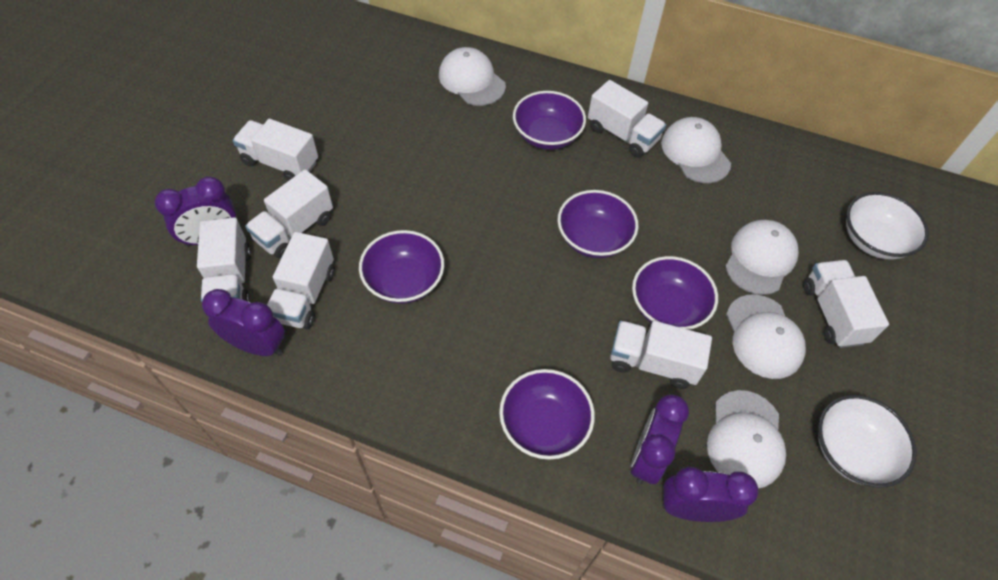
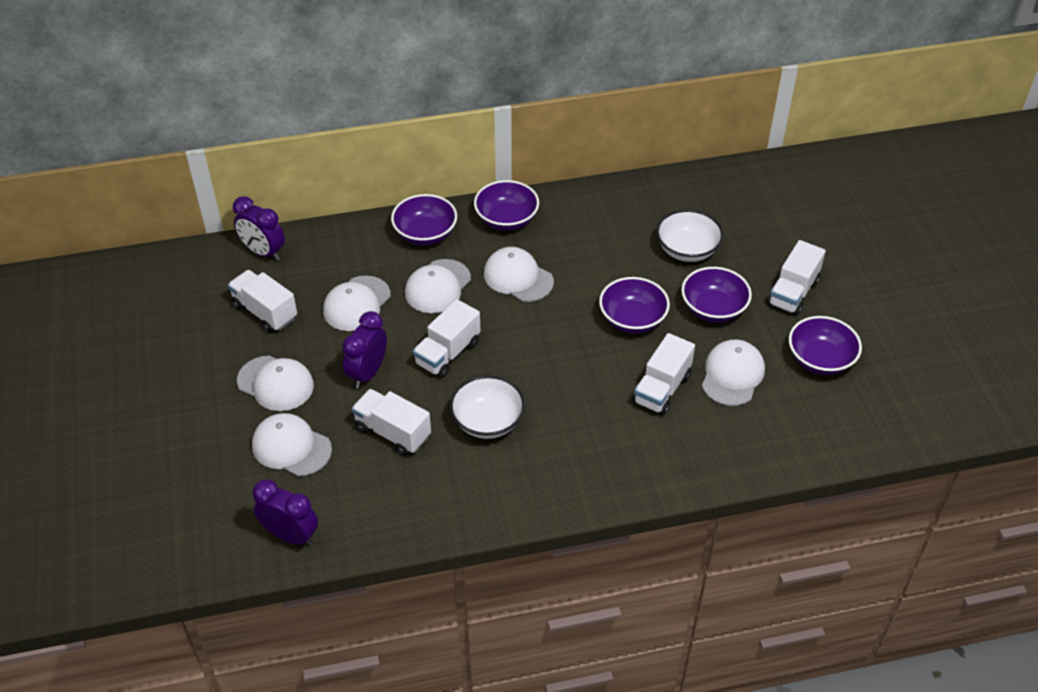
purple clock: 4 -> 3
white cap: 5 -> 6
white truck: 7 -> 5

